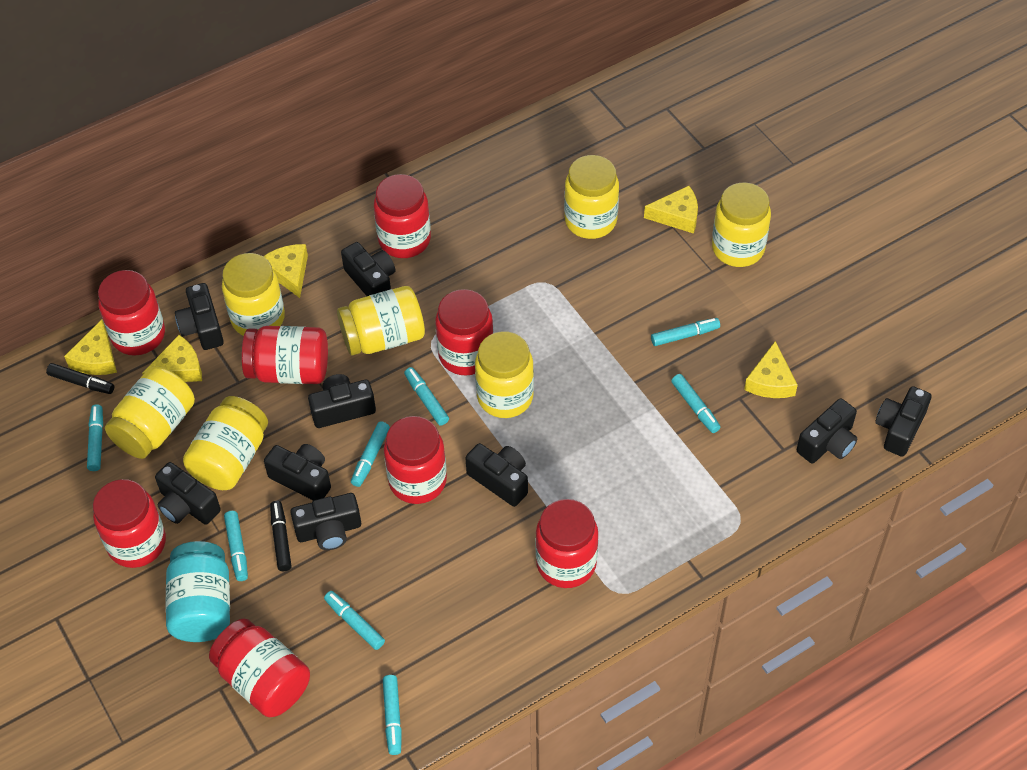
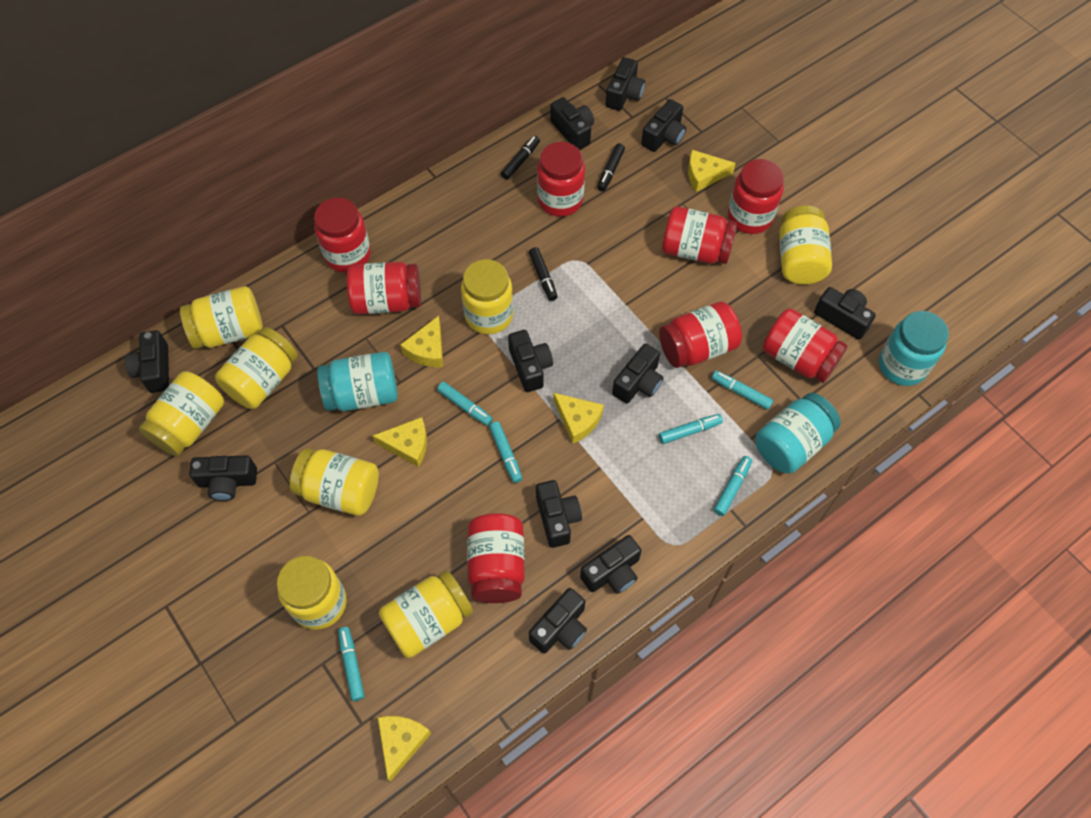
black camera: 9 -> 11
black marker: 2 -> 3
turquoise jar: 1 -> 3
turquoise marker: 8 -> 6
yellow jar: 7 -> 8

